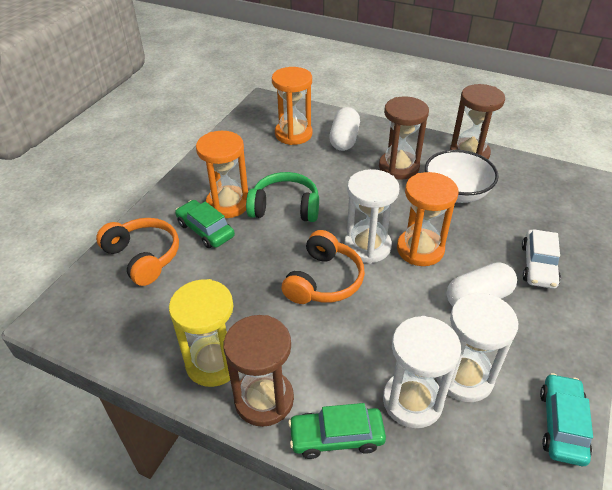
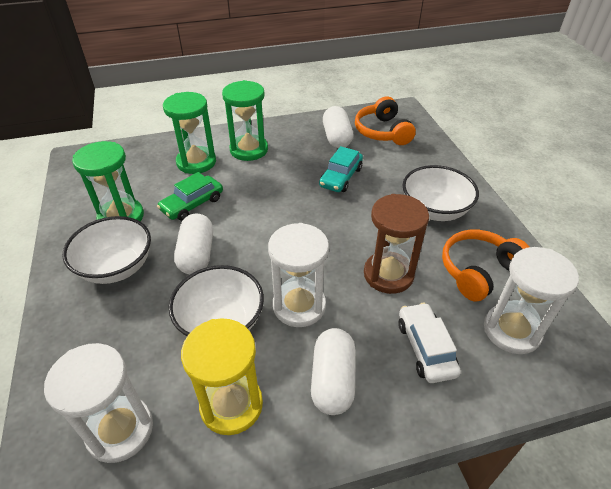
brown hourglass: 3 -> 1
green car: 2 -> 1
green headphones: 1 -> 0
green hourglass: 0 -> 3
orange hourglass: 3 -> 0
white bowl: 1 -> 3
white capsule: 2 -> 3

